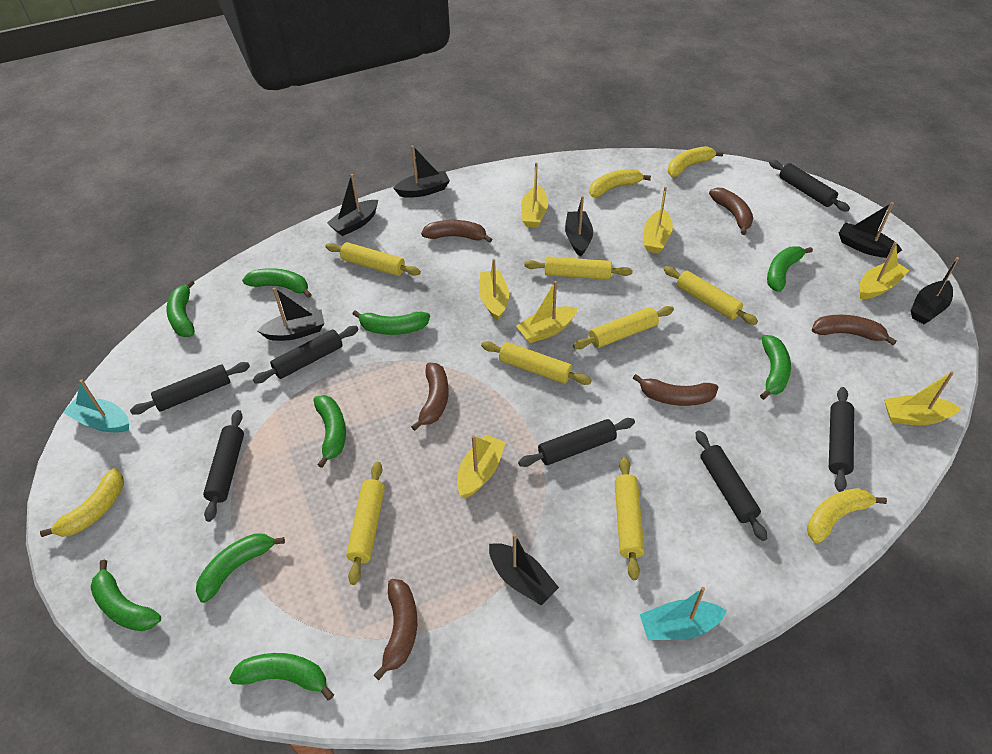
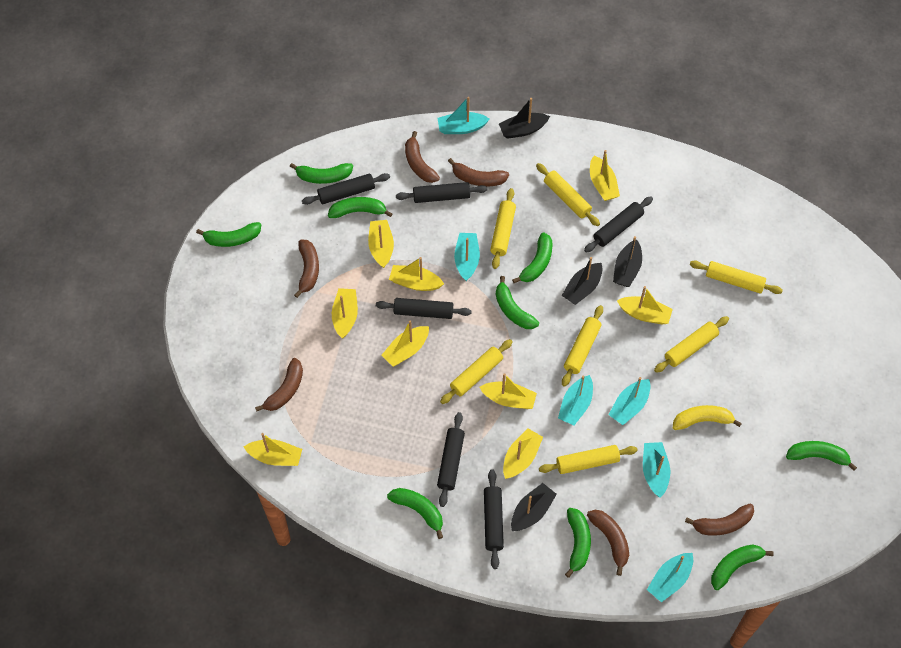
black boat: 7 -> 4
black rolling pin: 7 -> 6
turquoise boat: 2 -> 6
yellow banana: 4 -> 1
yellow boat: 7 -> 9

